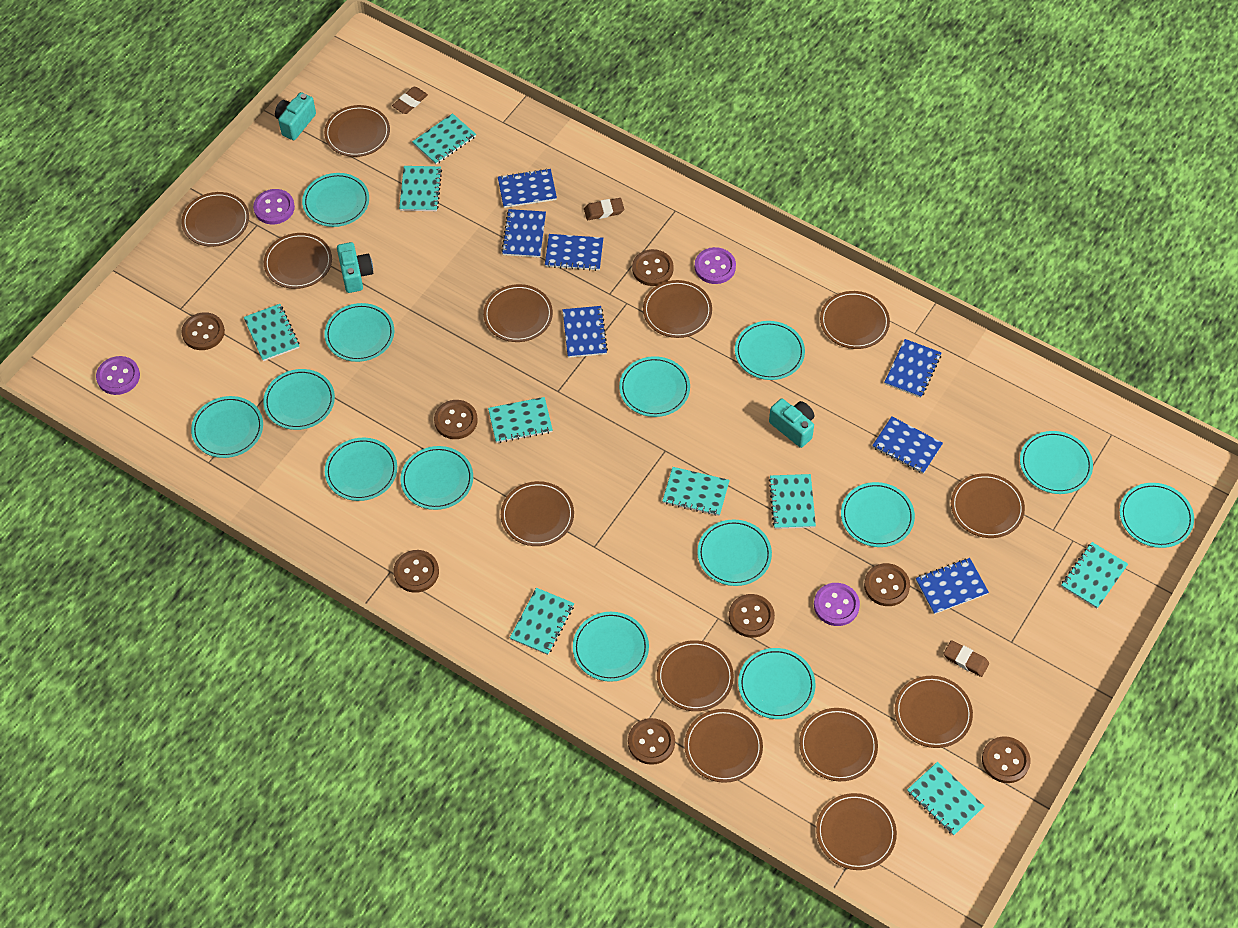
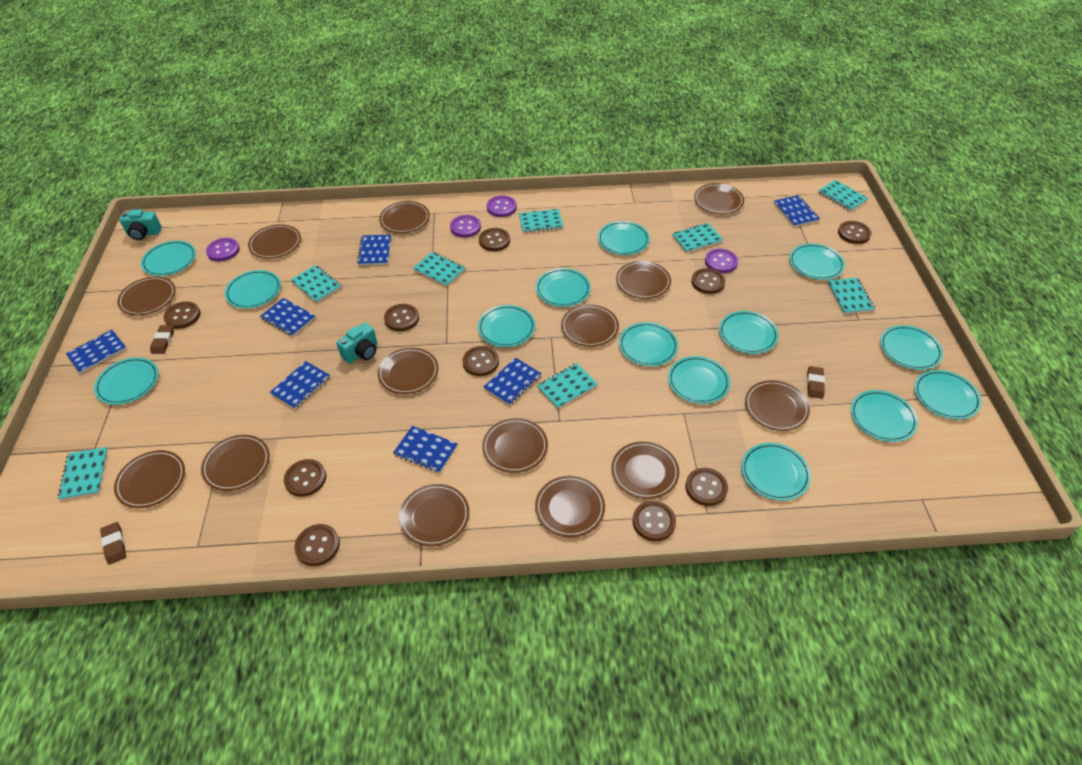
brown button: 8 -> 10
brown plate: 13 -> 14
turquoise camera: 3 -> 2
turquoise notebook: 9 -> 8

